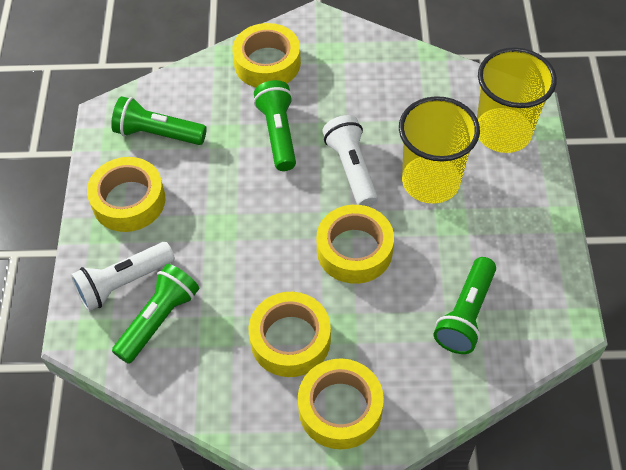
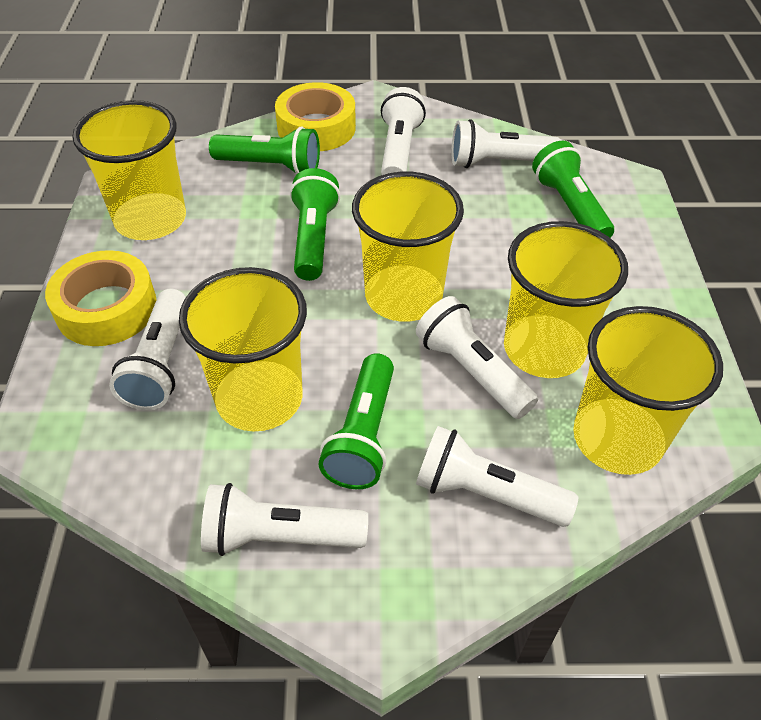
white flashlight: 2 -> 6
yellow cup: 2 -> 5
yellow tape: 5 -> 2

